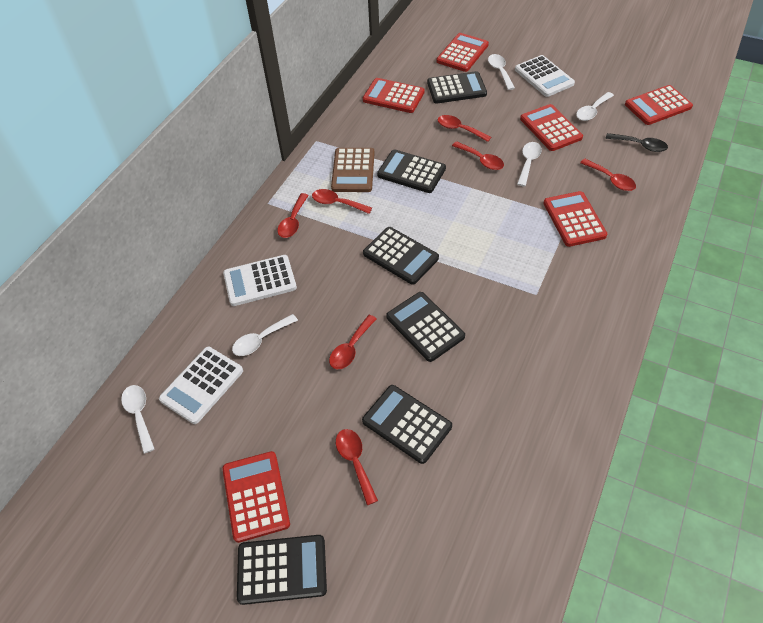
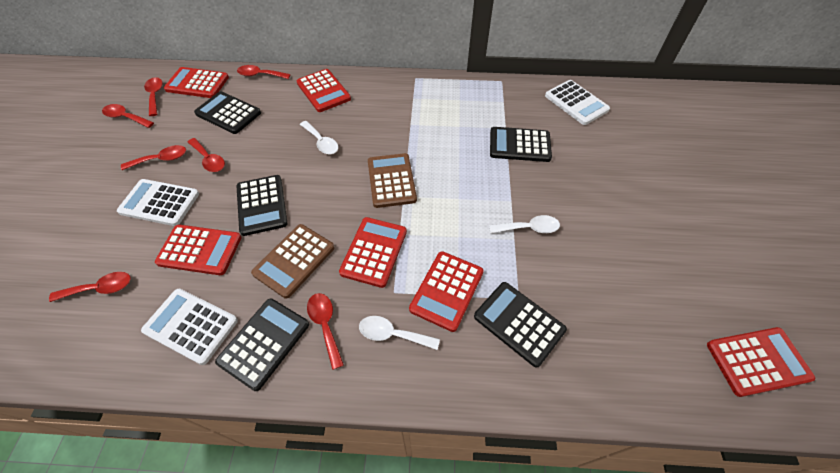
black calculator: 6 -> 5
black spoon: 1 -> 0
brown calculator: 1 -> 2
white spoon: 5 -> 3

